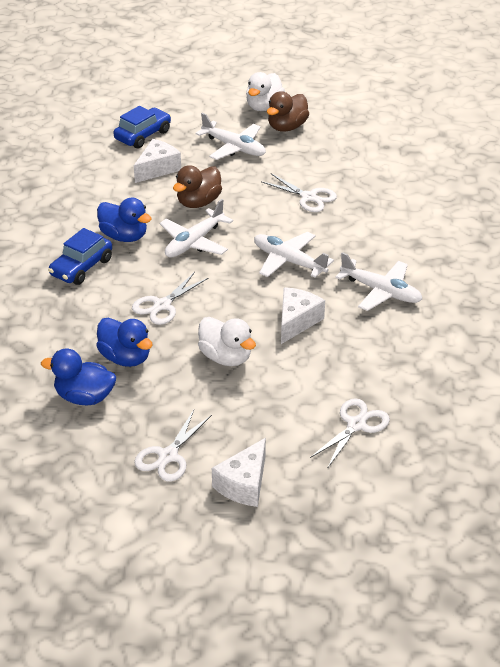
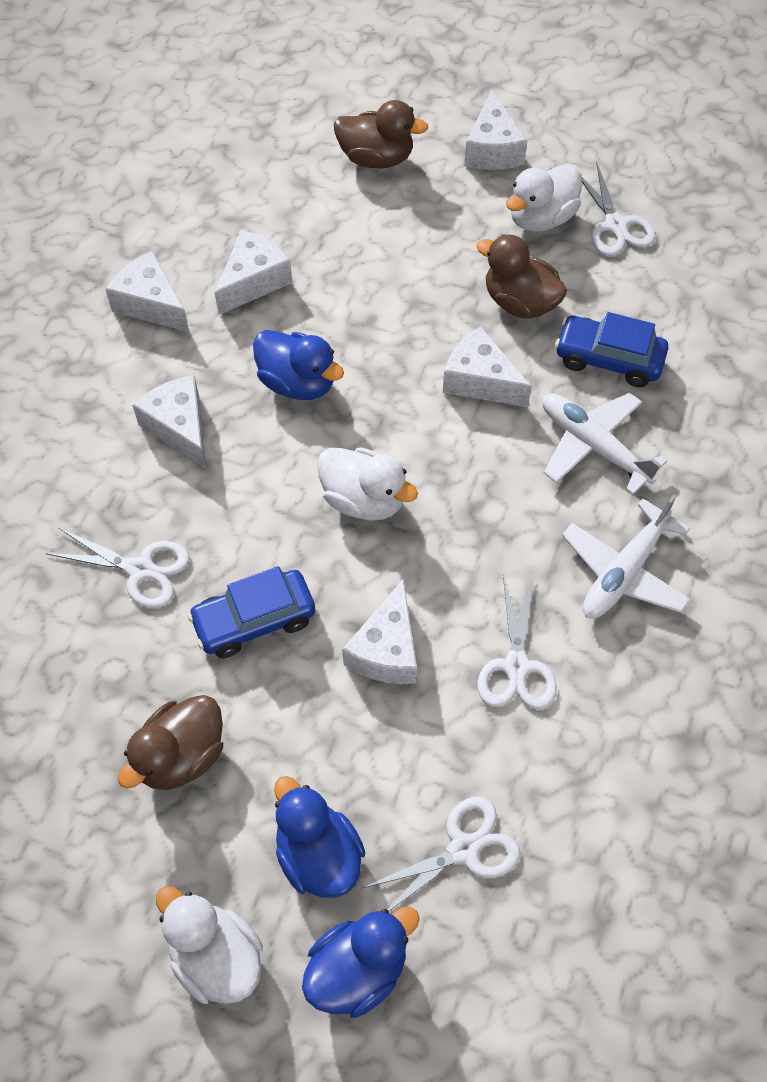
brown duck: 2 -> 3
white cheese: 3 -> 6
white duck: 2 -> 3
white plane: 4 -> 2

